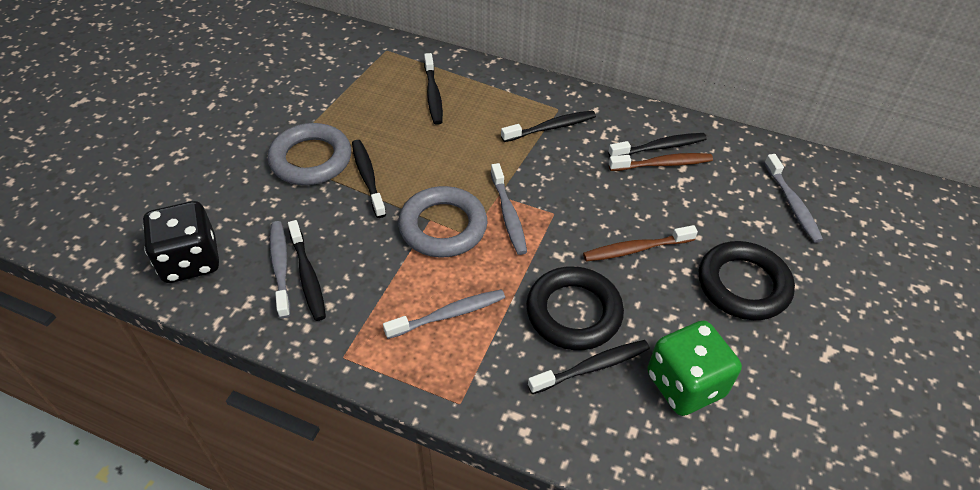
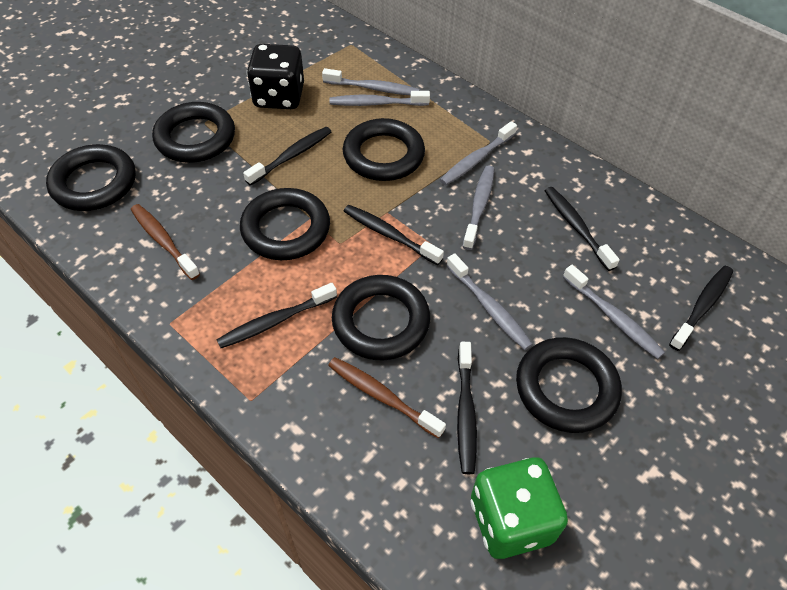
black ring: 2 -> 6
grey ring: 2 -> 0
grey toothbrush: 4 -> 6

